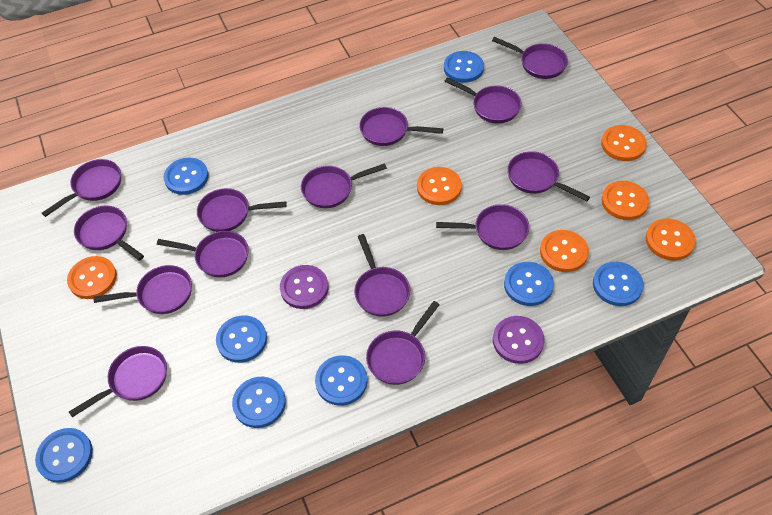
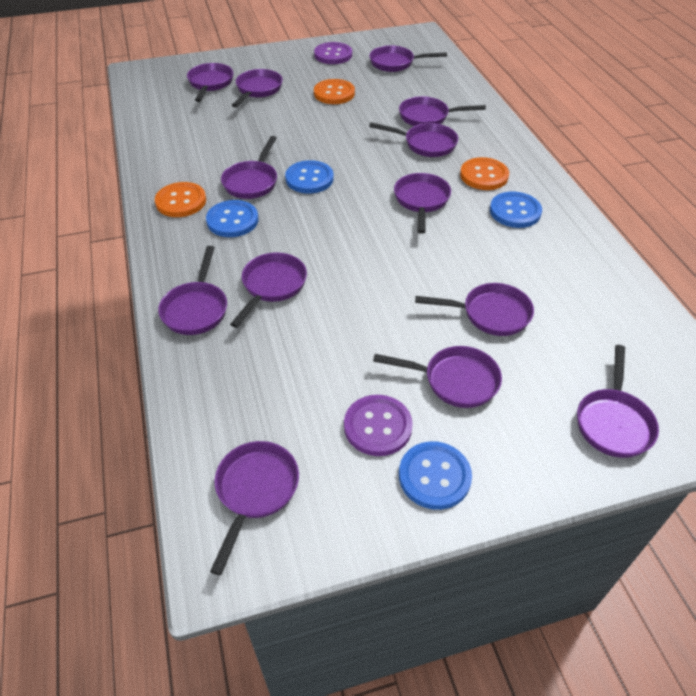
blue button: 8 -> 4
orange button: 6 -> 3
purple pan: 14 -> 13

